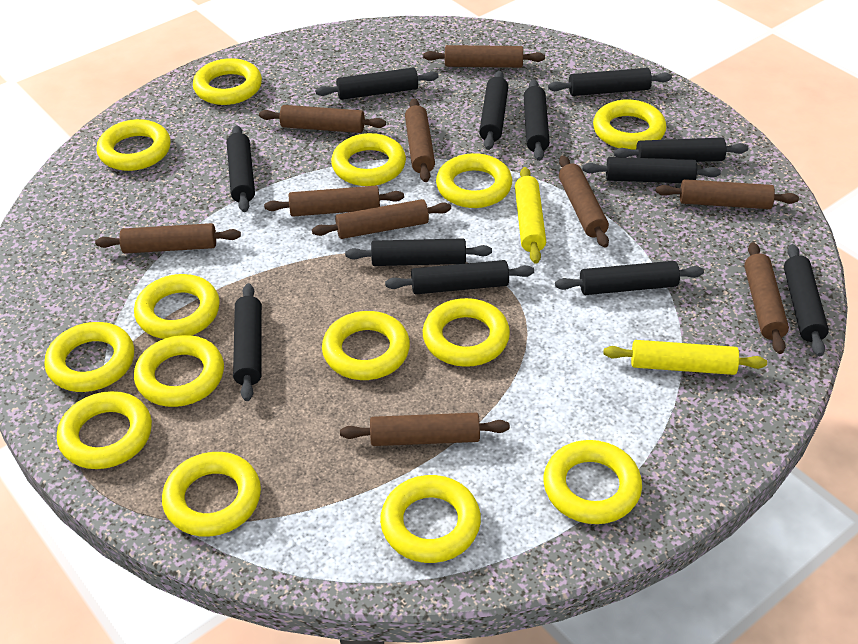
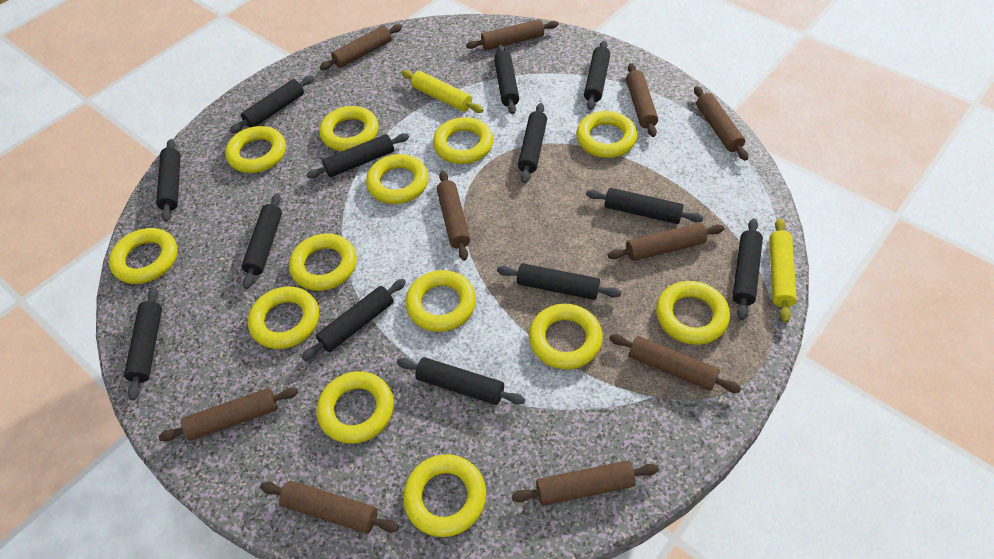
black rolling pin: 12 -> 13
yellow ring: 14 -> 13

